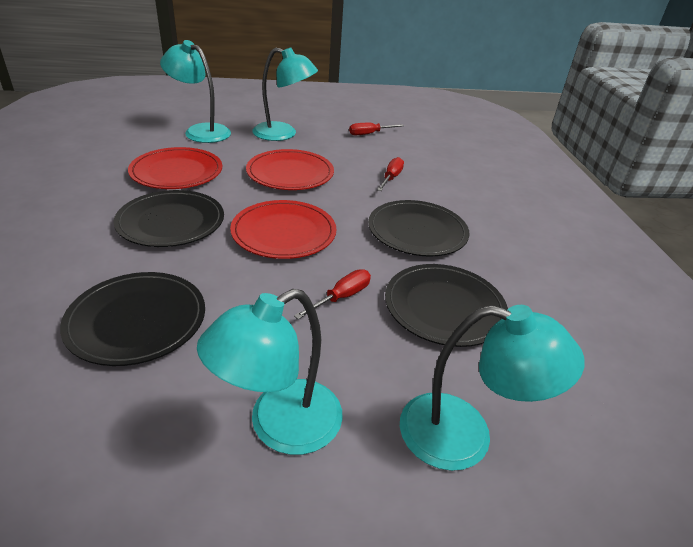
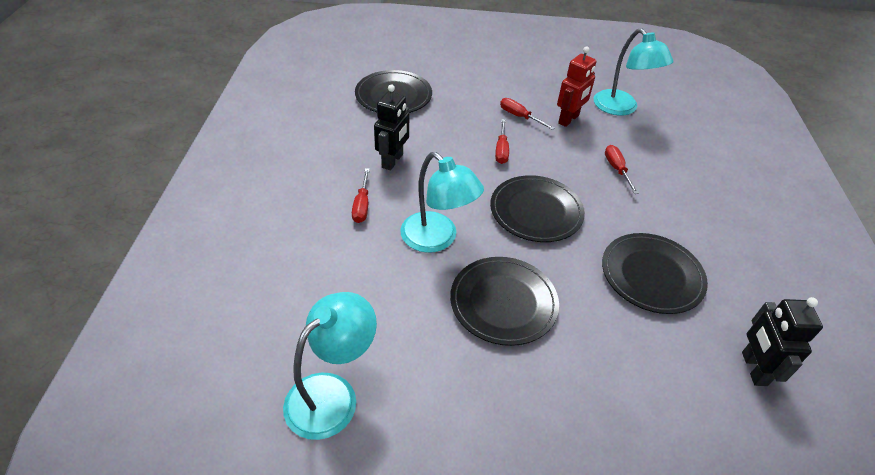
black robot: 0 -> 2
red plate: 3 -> 0
red robot: 0 -> 1
red screwdriver: 3 -> 4
turquoise lamp: 4 -> 3

